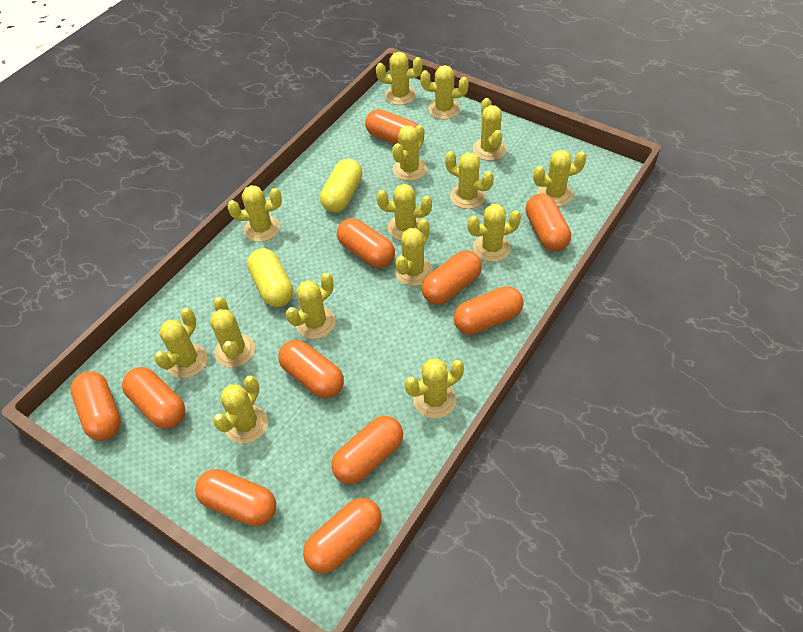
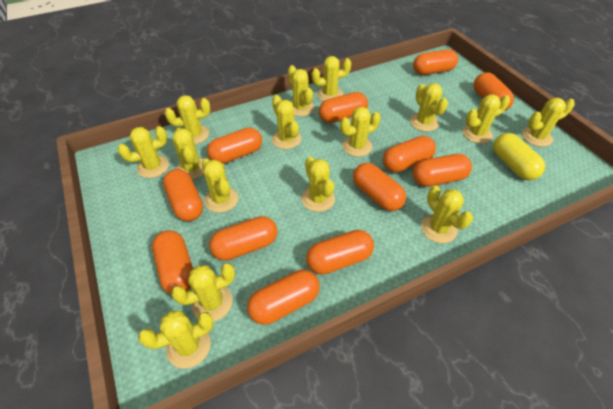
orange capsule: 11 -> 12
yellow capsule: 2 -> 1

